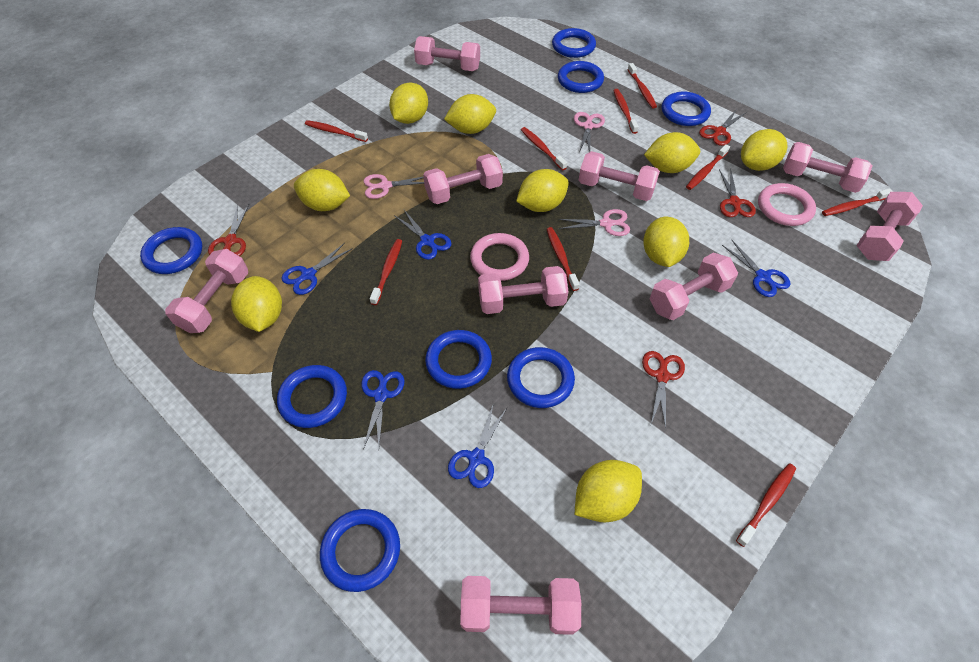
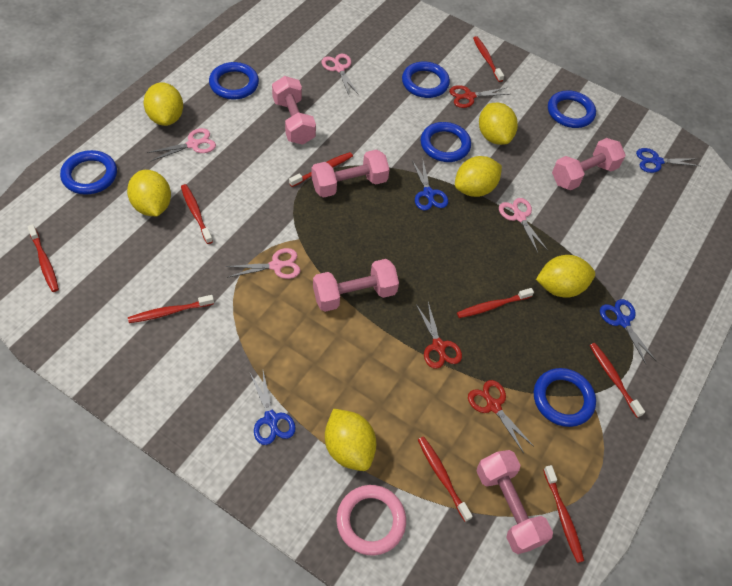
blue ring: 8 -> 6
blue scissors: 5 -> 4
pink dumbbell: 9 -> 5
pink ring: 2 -> 1
pink scissors: 3 -> 4
red scissors: 4 -> 3
yellow lemon: 9 -> 6

